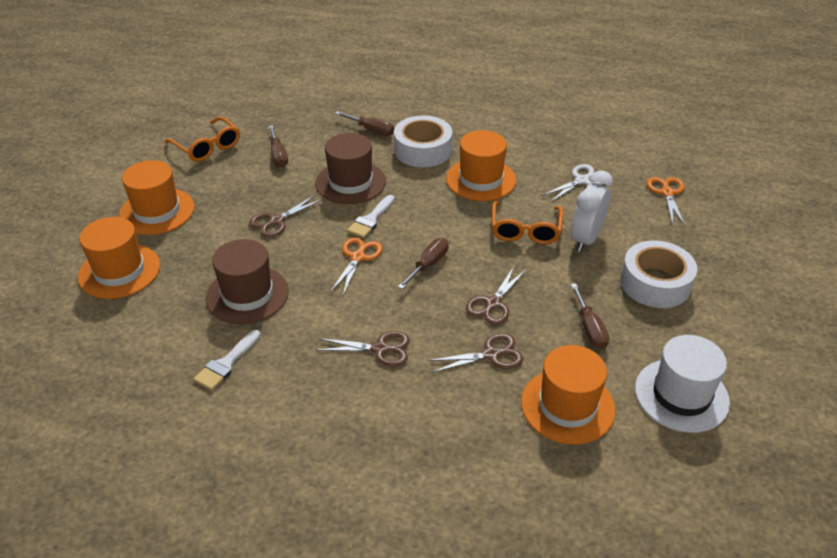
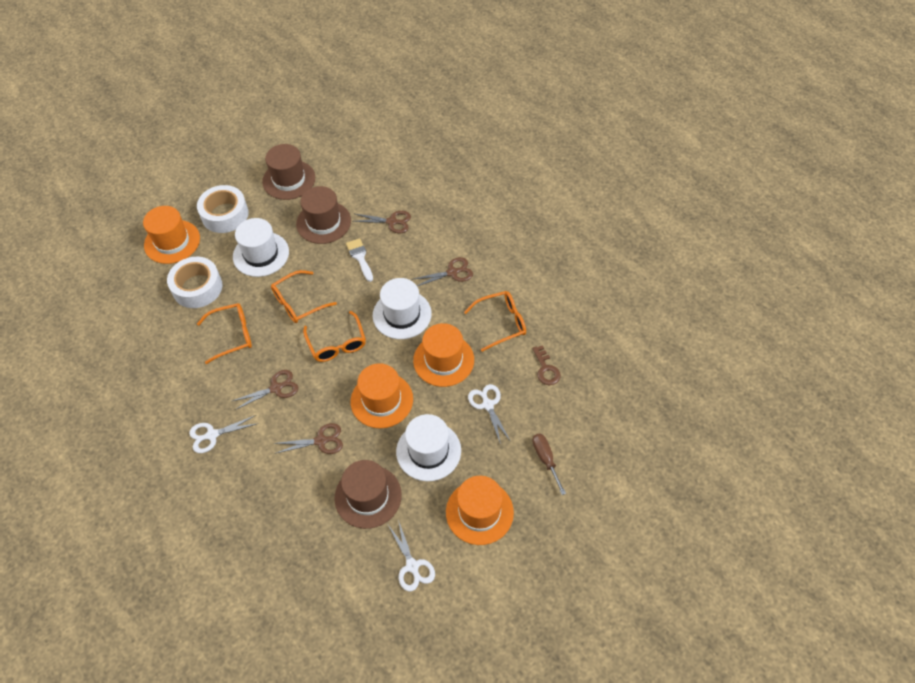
brown hat: 2 -> 3
brown key: 0 -> 1
brown screwdriver: 4 -> 1
orange glasses: 2 -> 4
orange scissors: 2 -> 0
white brush: 2 -> 1
white clock: 1 -> 0
white hat: 1 -> 3
white scissors: 1 -> 3

